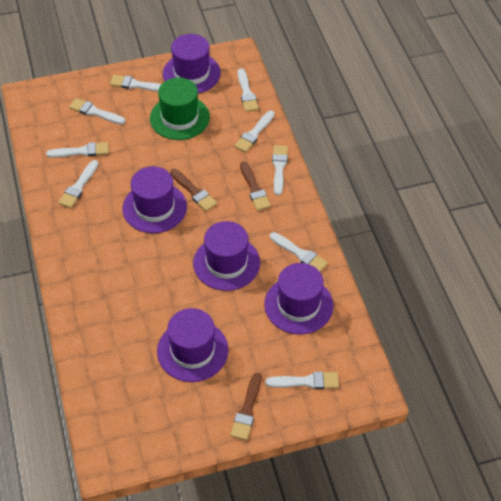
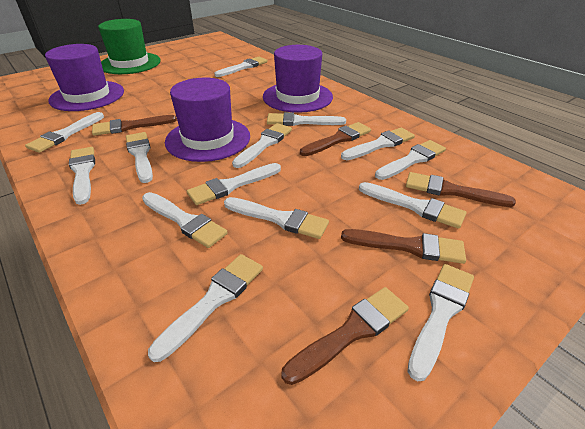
brown brush: 3 -> 5
purple hat: 5 -> 3
white brush: 9 -> 14

